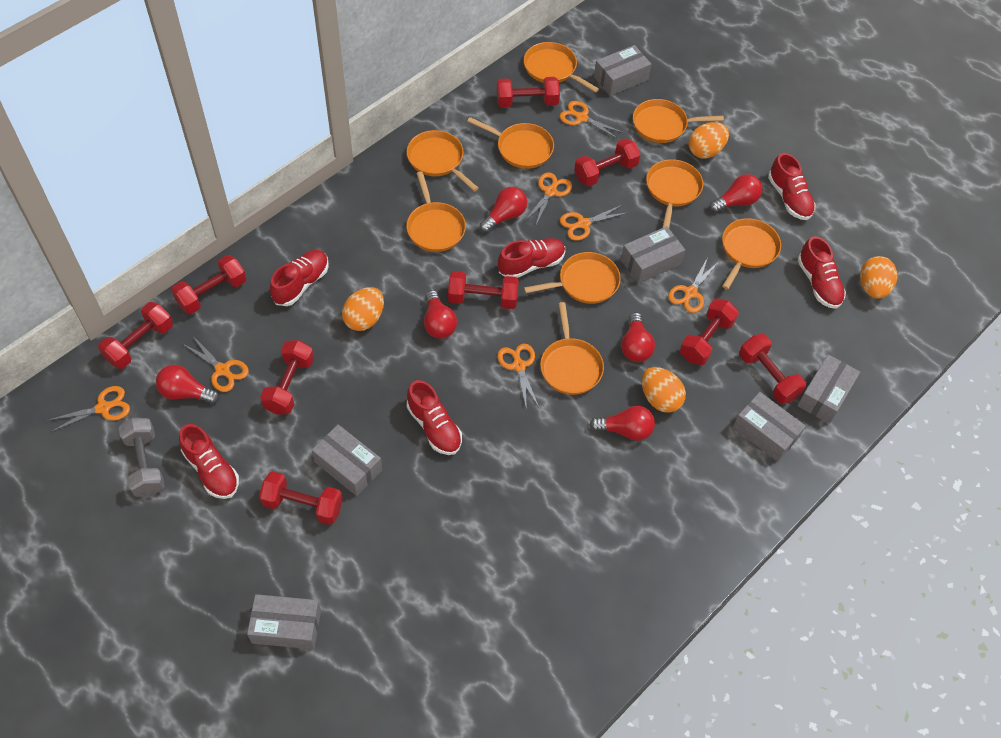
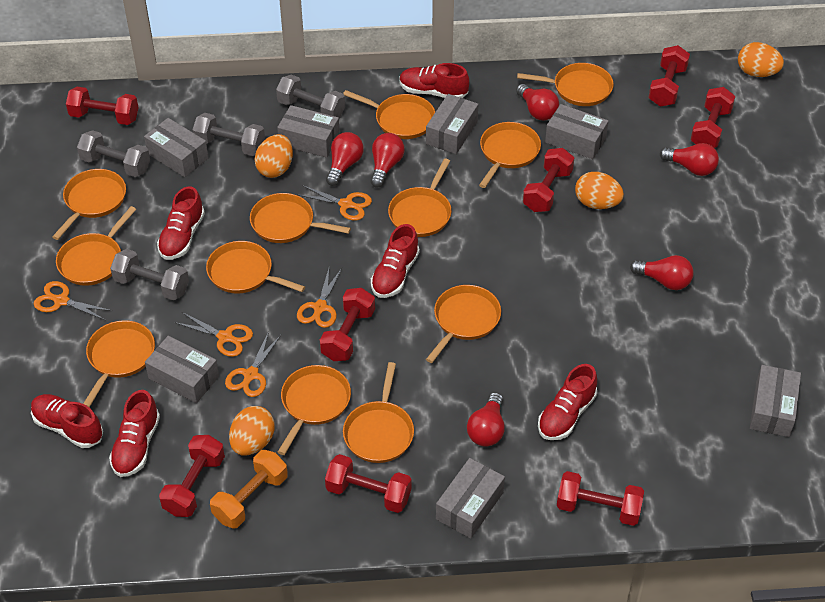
grey box: 6 -> 7
grey dumbbell: 1 -> 4
orange dumbbell: 0 -> 1
orange pan: 9 -> 12
orange scissors: 7 -> 5
red dumbbell: 9 -> 8

